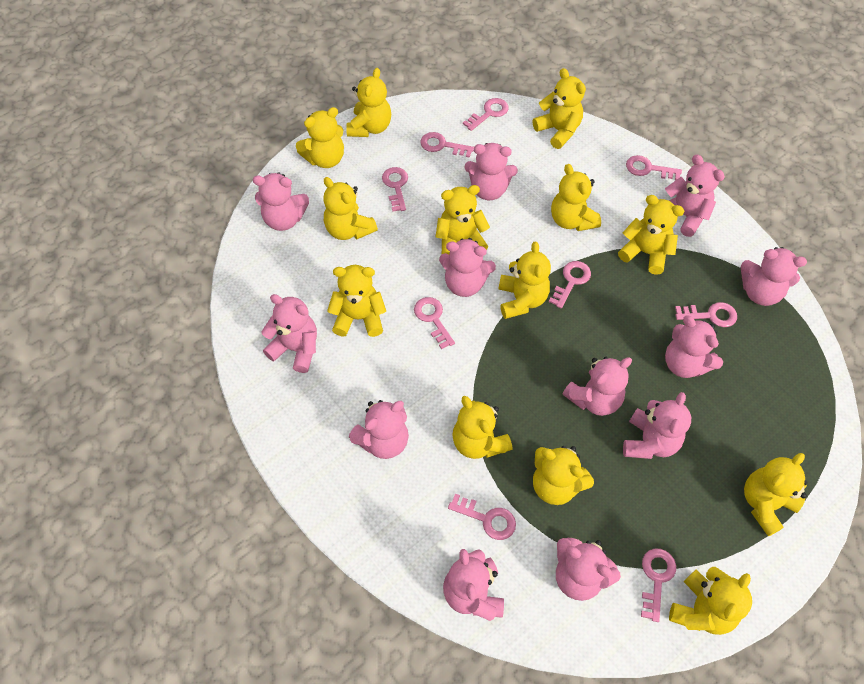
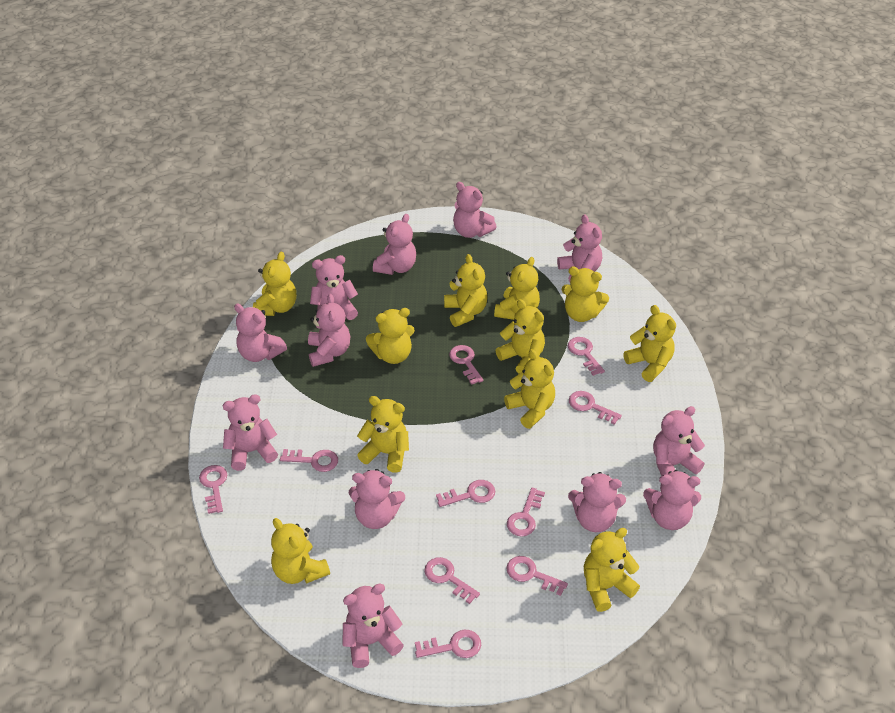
pink key: 9 -> 10
yellow teddy bear: 13 -> 11

